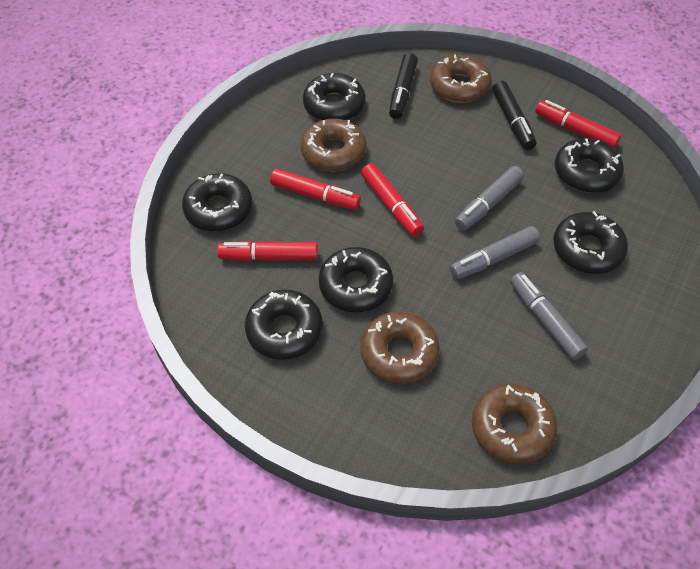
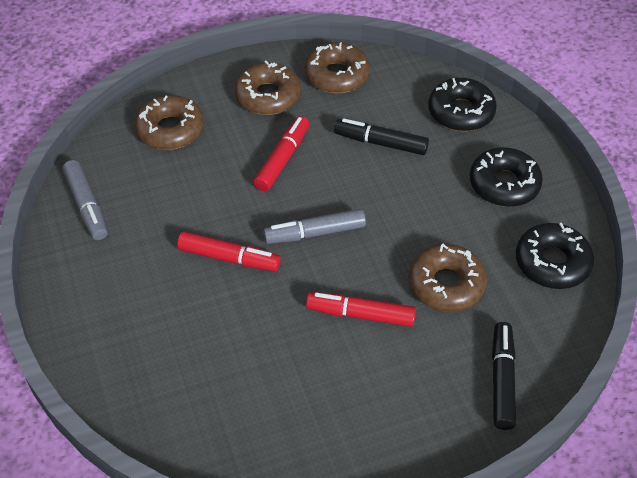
black donut: 6 -> 3
grey marker: 3 -> 2
red marker: 4 -> 3

